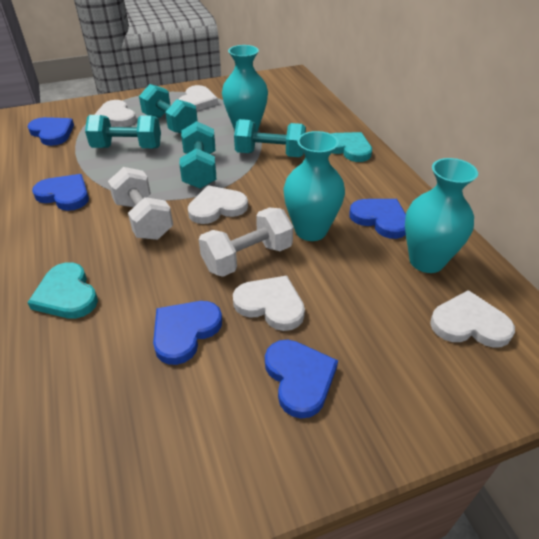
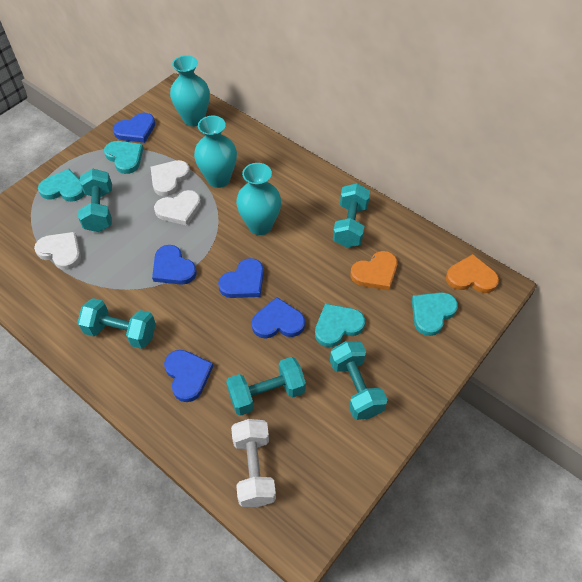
orange heart: 0 -> 2
turquoise dumbbell: 4 -> 5
turquoise heart: 2 -> 4
white dumbbell: 2 -> 1
white heart: 5 -> 3

